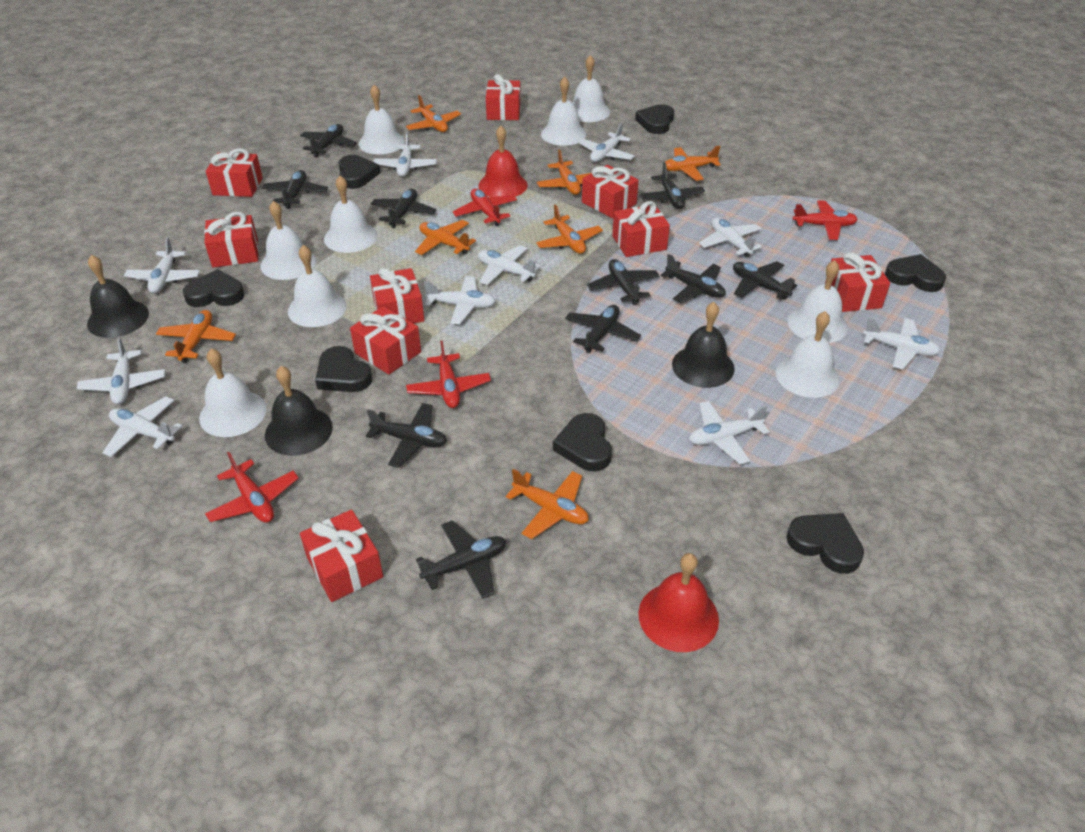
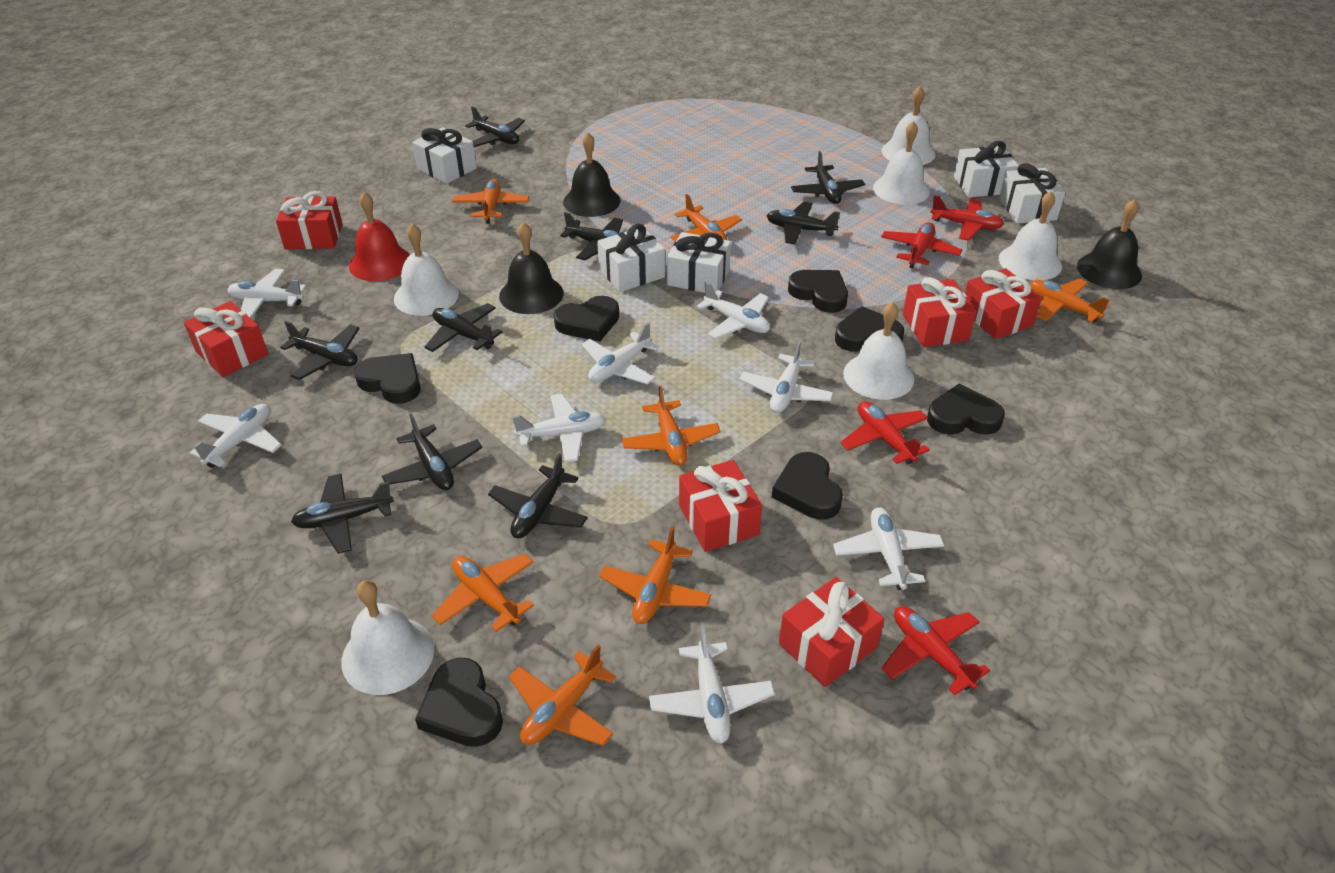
black plane: 10 -> 9
red bell: 2 -> 1
red gift: 9 -> 6
white bell: 9 -> 6
white gift: 0 -> 5
white plane: 10 -> 8

